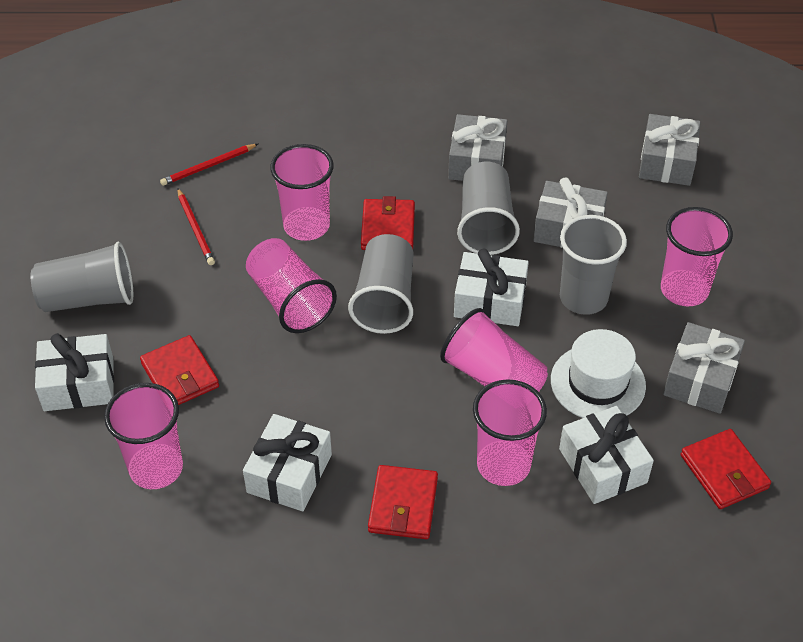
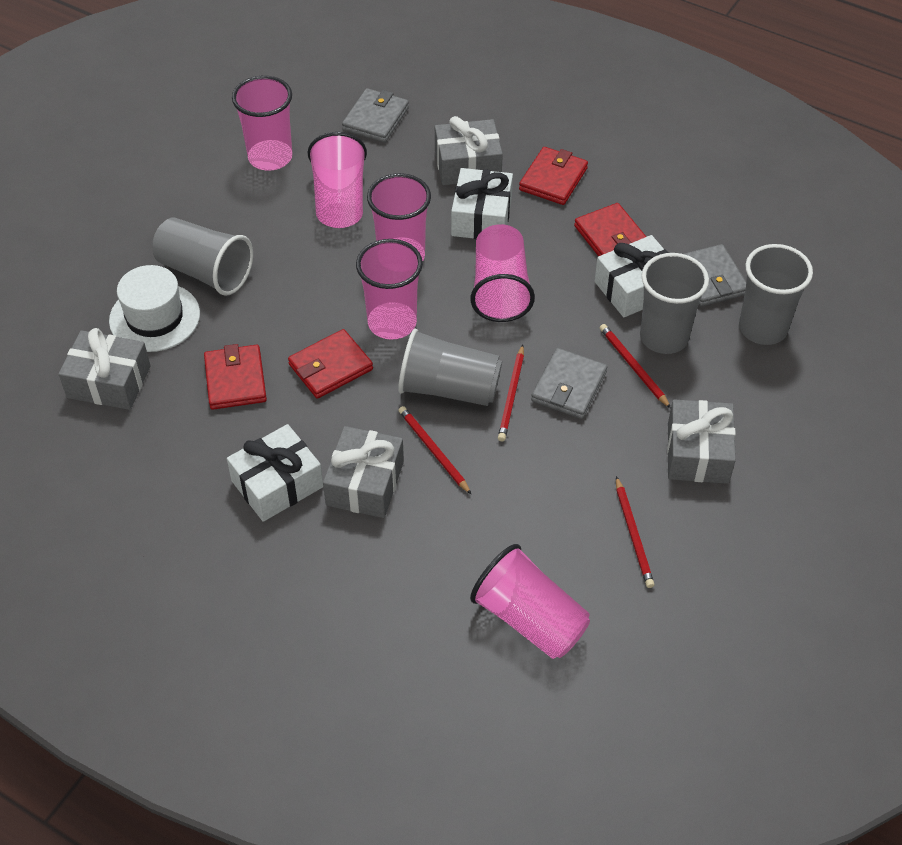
grey wallet: 0 -> 3
red pencil: 2 -> 4
white gift: 4 -> 3

